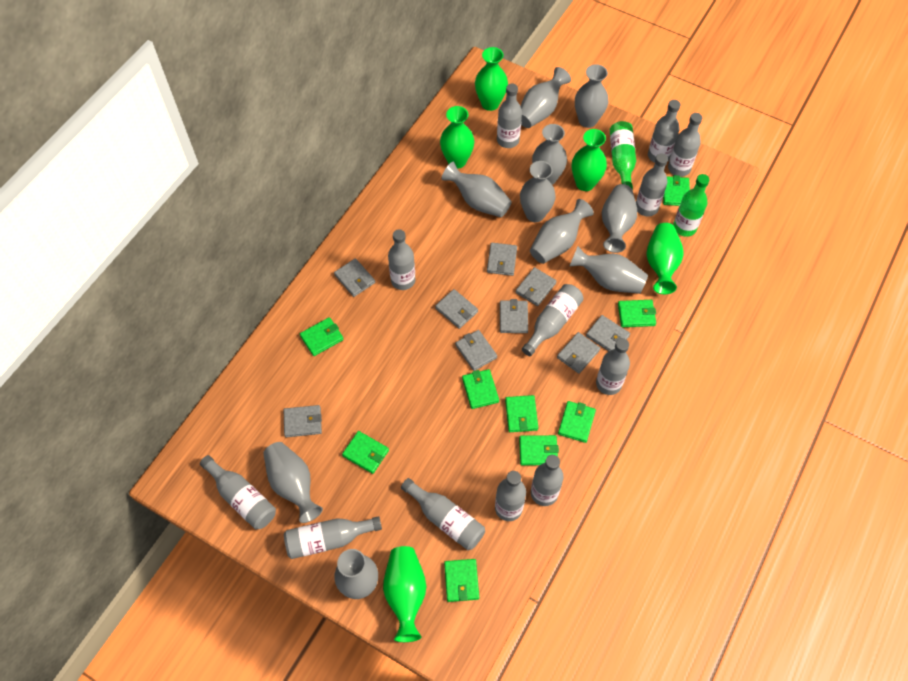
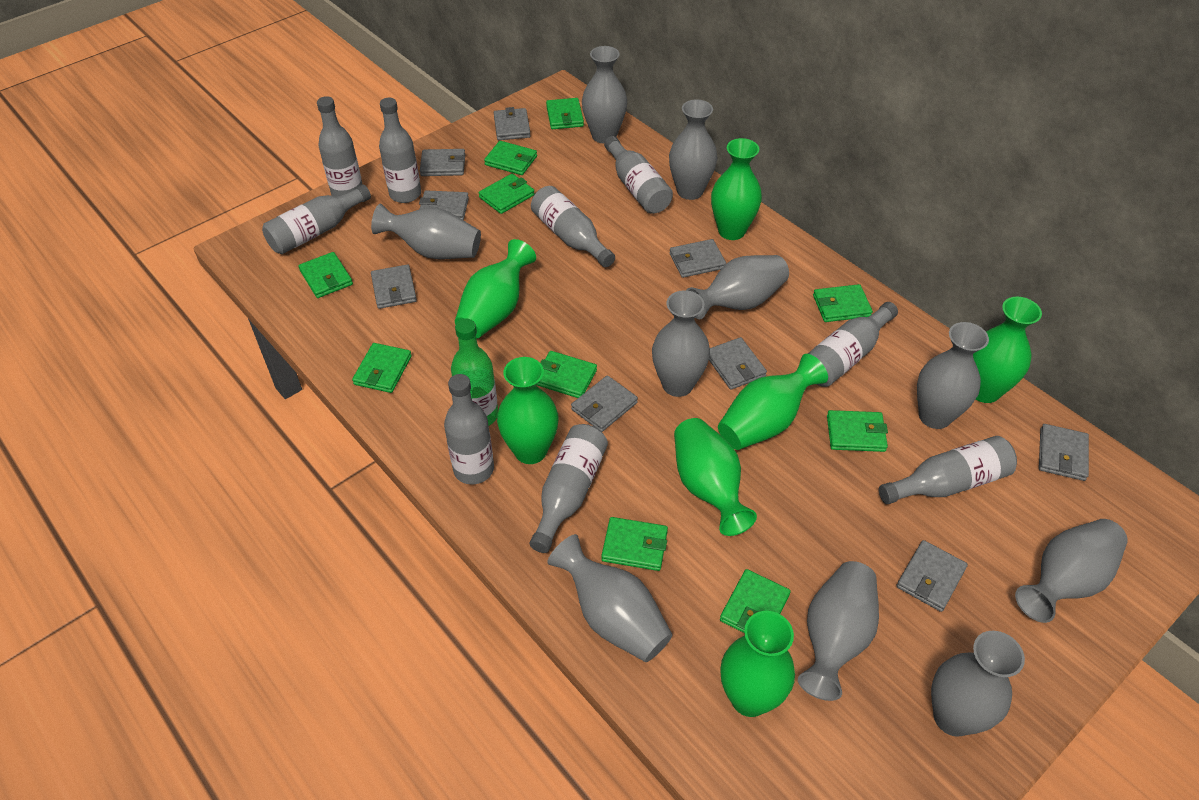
green bottle: 2 -> 1
green vase: 5 -> 7
green wallet: 9 -> 10
grey bottle: 12 -> 9

